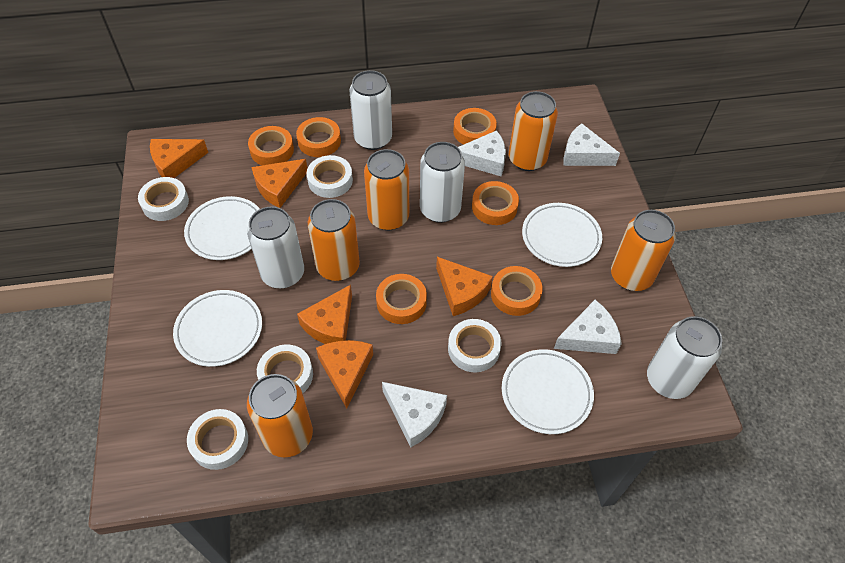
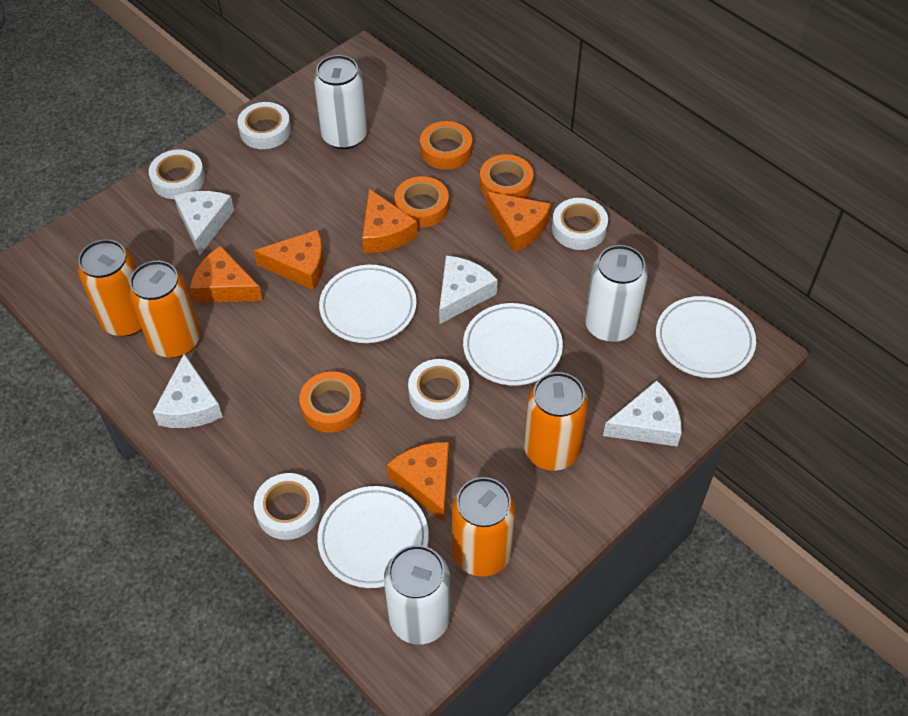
orange can: 5 -> 4
orange tape: 6 -> 4
white can: 4 -> 3

